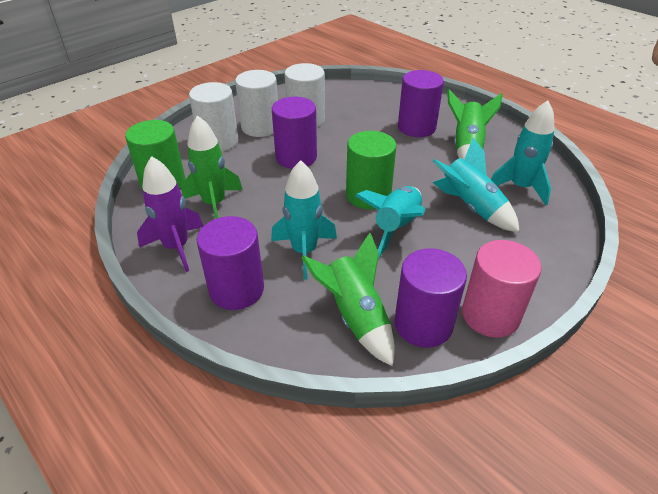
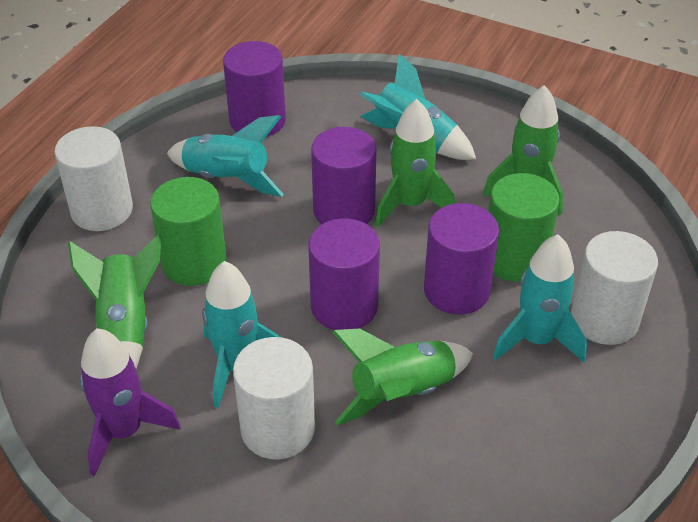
green rocket: 3 -> 4
pink cylinder: 1 -> 0

